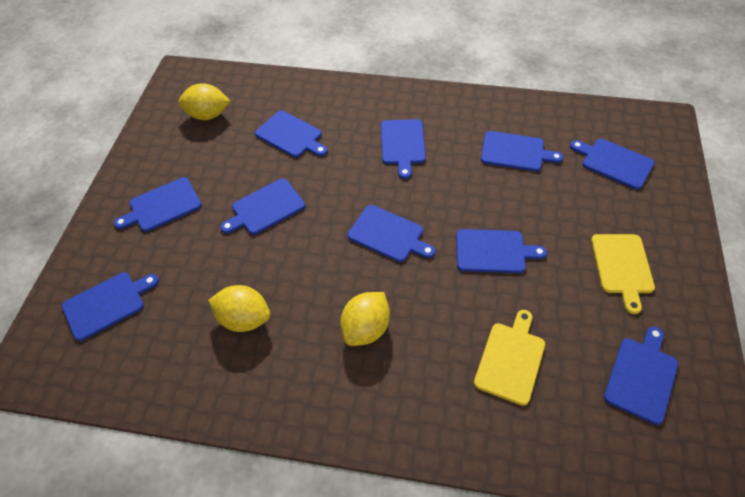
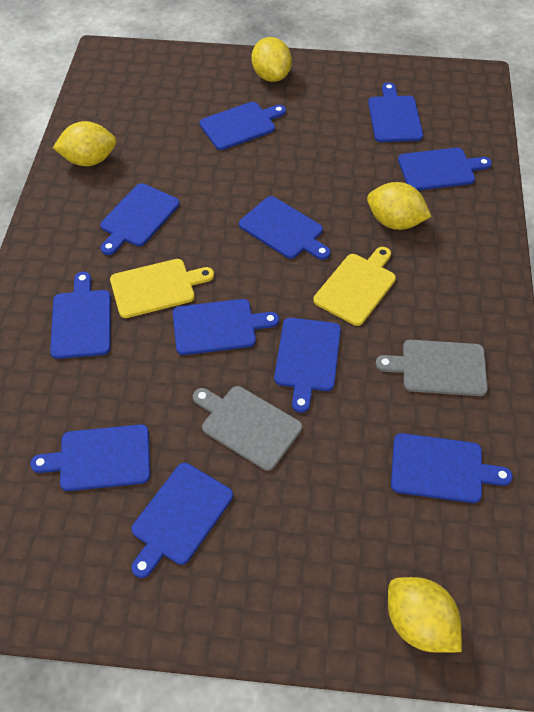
blue cutting board: 10 -> 11
grey cutting board: 0 -> 2
yellow lemon: 3 -> 4

